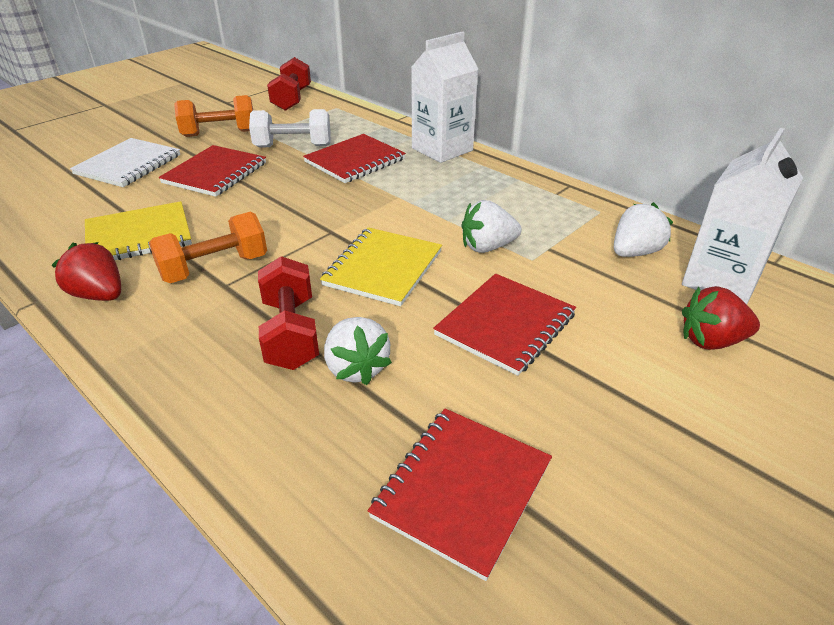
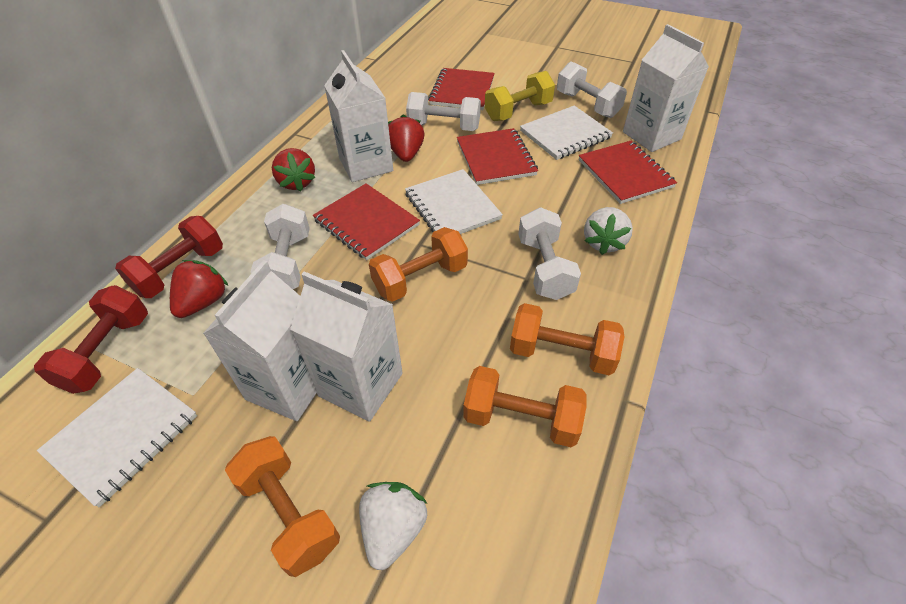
orange dumbbell: 2 -> 4
red strawberry: 2 -> 3
white carton: 2 -> 4
white dumbbell: 1 -> 4
white notebook: 1 -> 3
white strawberry: 3 -> 2
yellow dumbbell: 0 -> 1
yellow notebook: 2 -> 0

